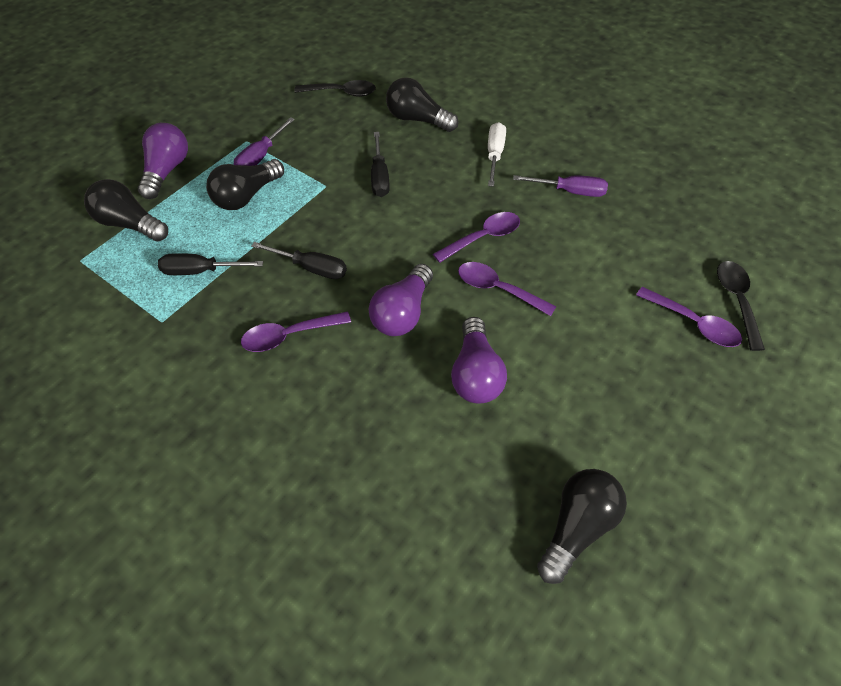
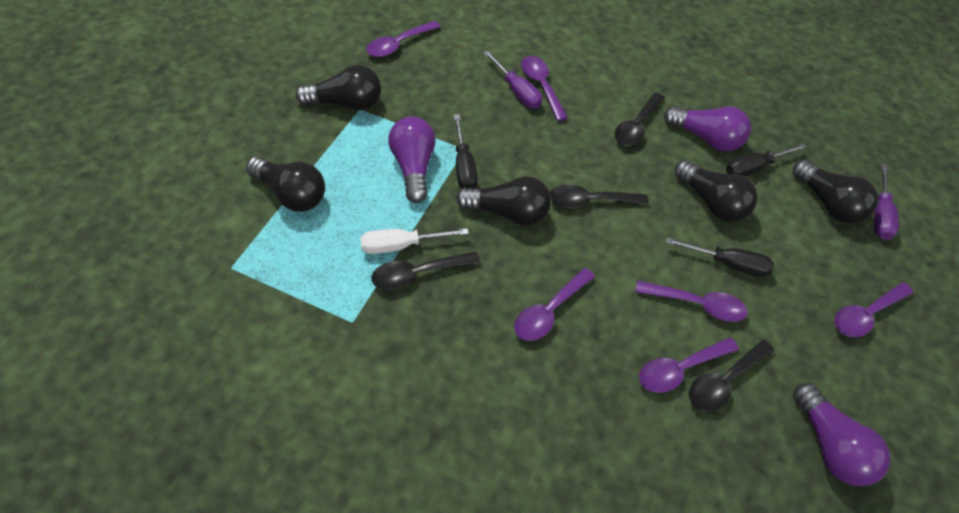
black light bulb: 4 -> 5
black spoon: 2 -> 4
purple spoon: 4 -> 6

